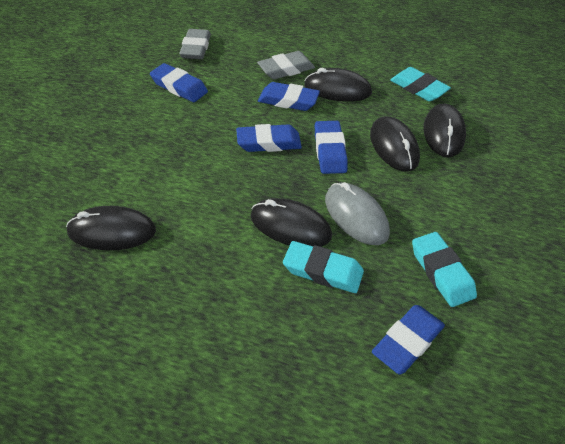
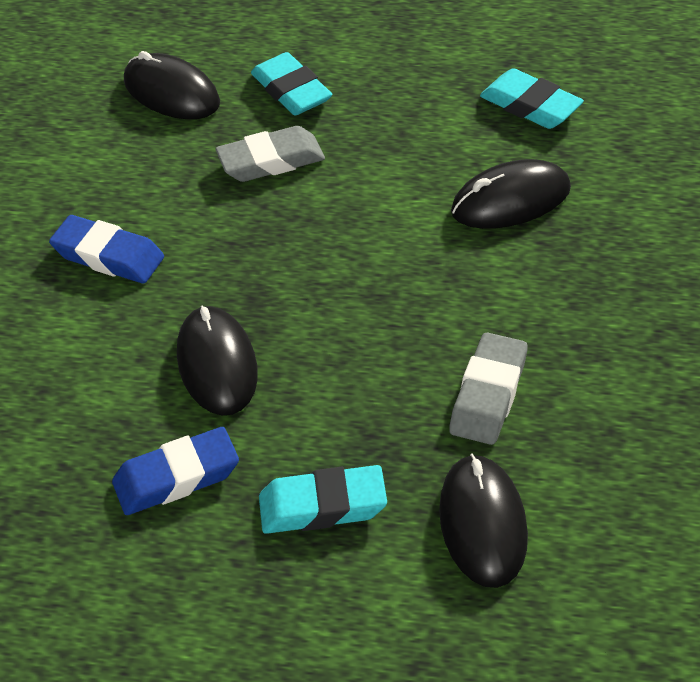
black mouse: 5 -> 4
blue eraser: 5 -> 2
grey mouse: 1 -> 0

